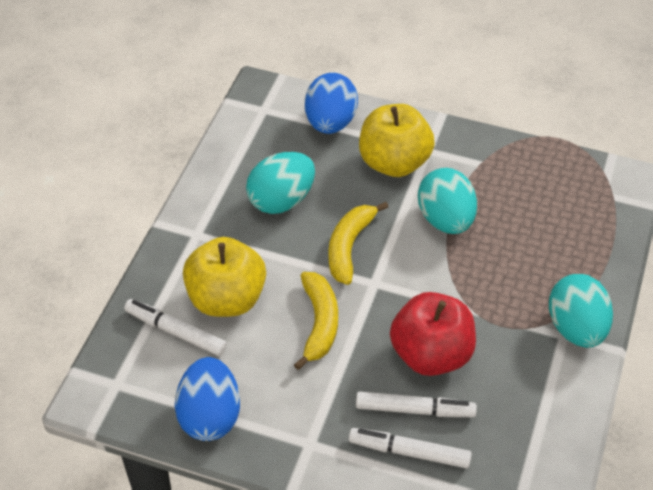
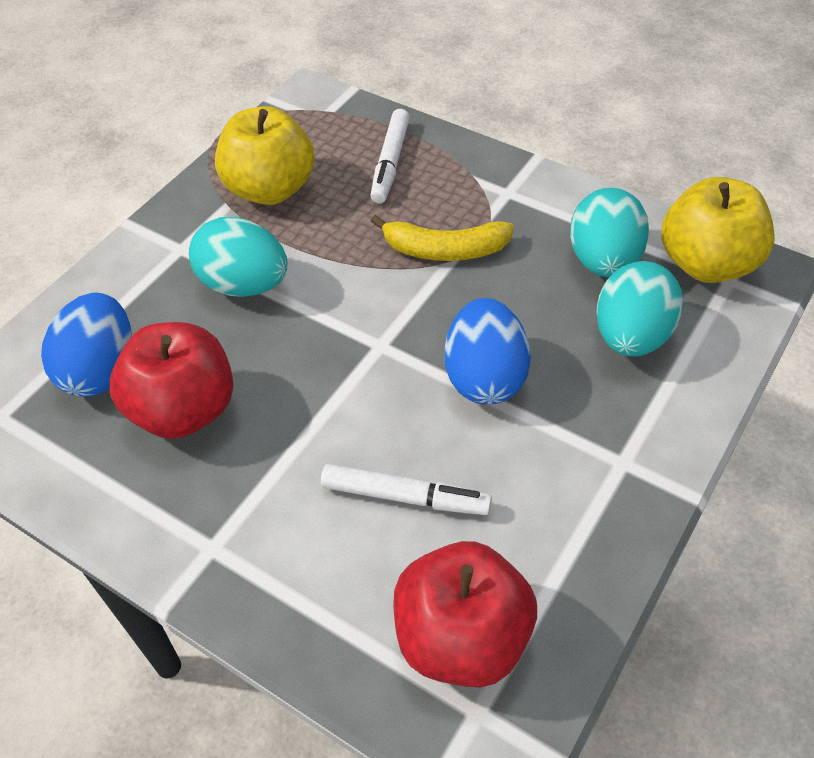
red apple: 1 -> 2
white marker: 3 -> 2
yellow banana: 2 -> 1

